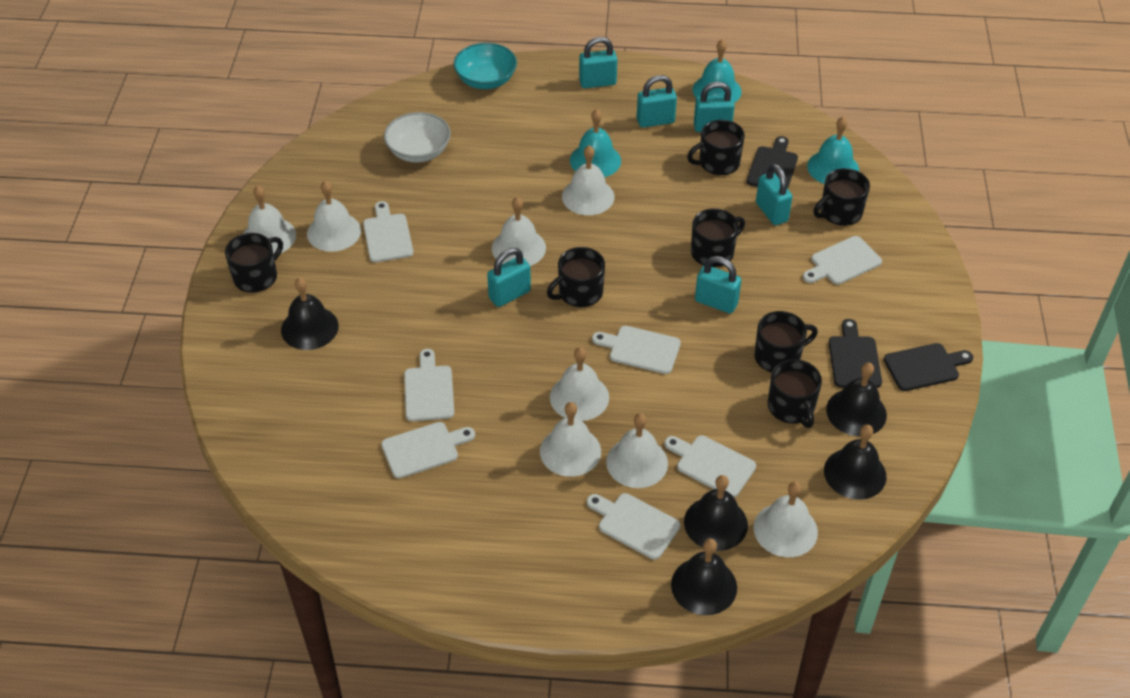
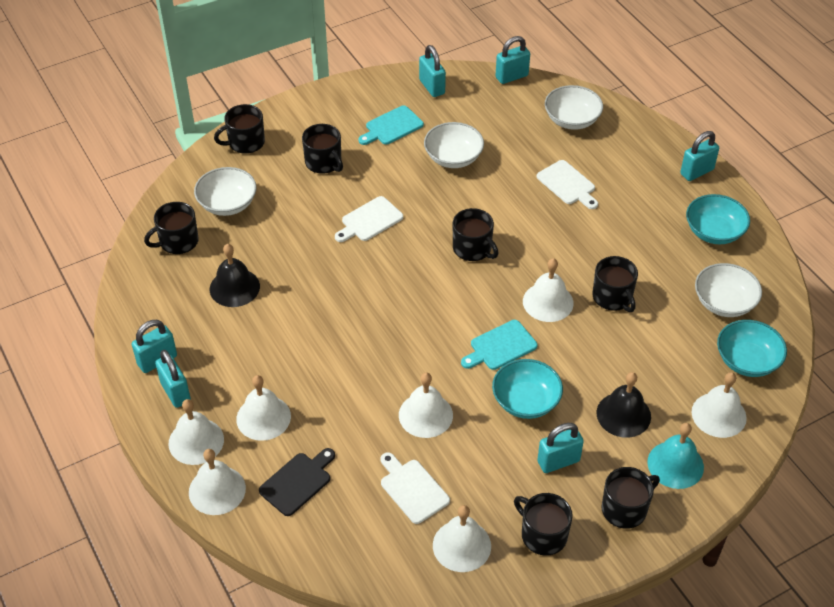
black bell: 5 -> 2
black cutting board: 3 -> 1
turquoise bell: 3 -> 1
turquoise bowl: 1 -> 3
turquoise cutting board: 0 -> 2
white bell: 8 -> 7
white bowl: 1 -> 4
white cutting board: 7 -> 3

